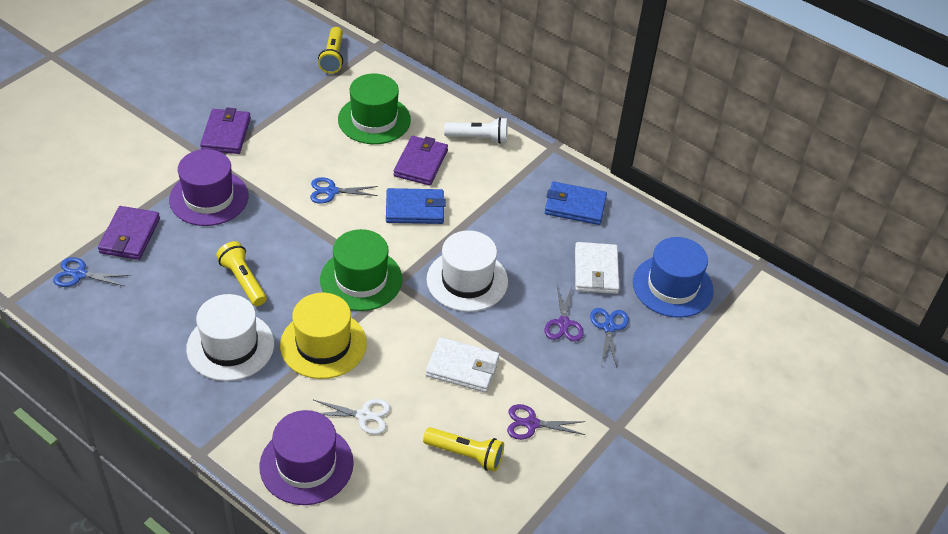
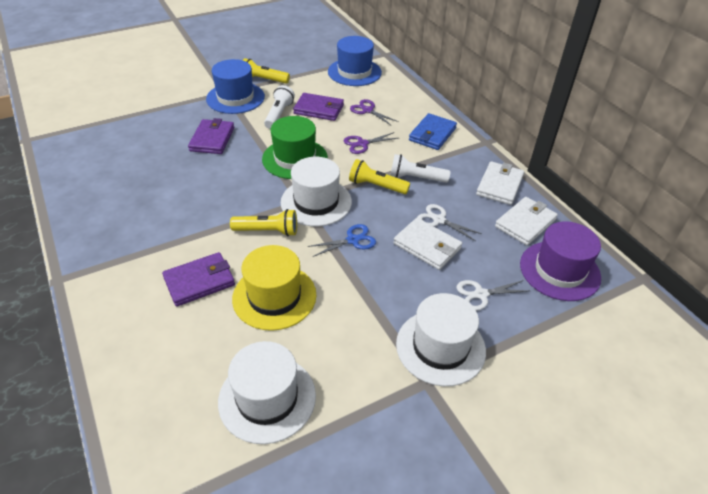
blue hat: 1 -> 2
blue scissors: 3 -> 1
blue wallet: 2 -> 1
green hat: 2 -> 1
purple hat: 2 -> 1
white flashlight: 1 -> 2
white hat: 2 -> 3
white scissors: 1 -> 2
white wallet: 2 -> 3

